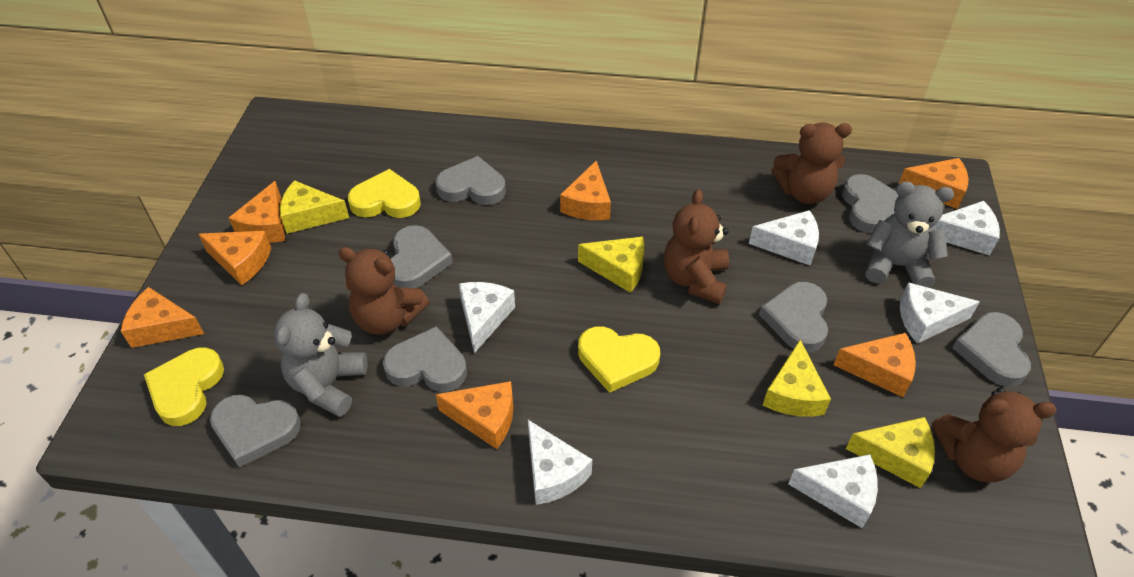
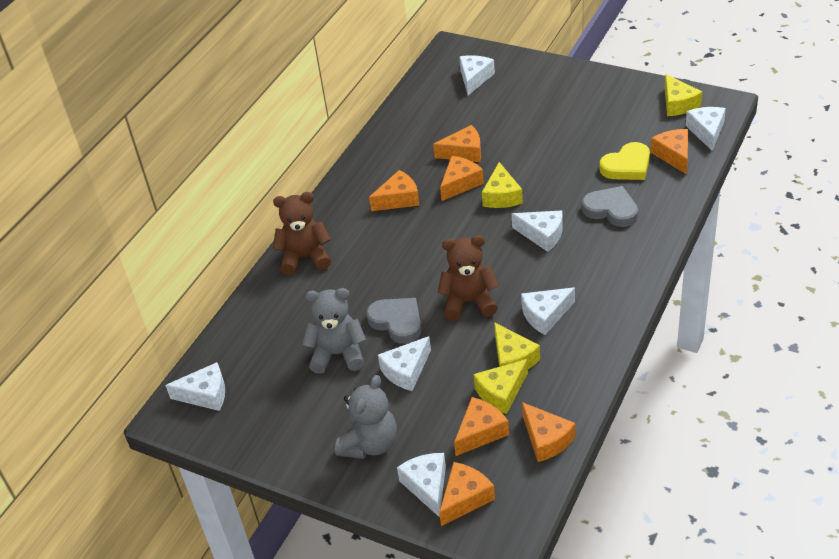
brown teddy bear: 4 -> 2
grey heart: 7 -> 2
white cheese: 6 -> 7
yellow heart: 3 -> 1

